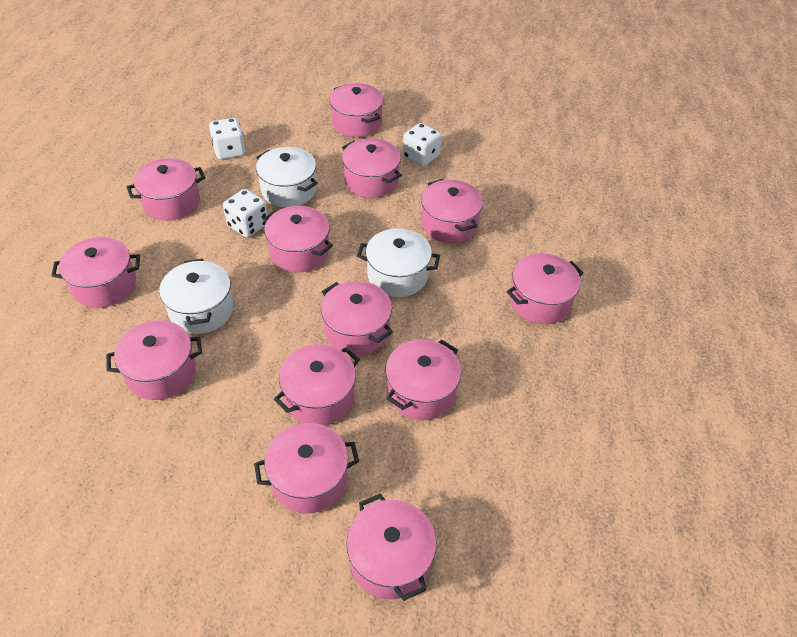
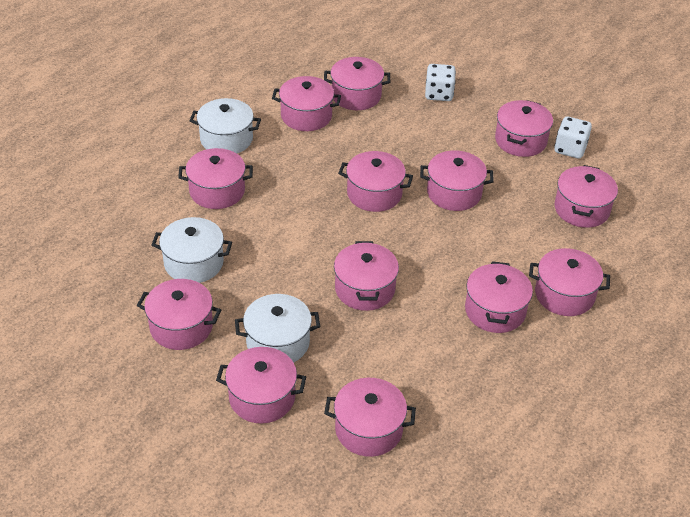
white dice: 3 -> 2

